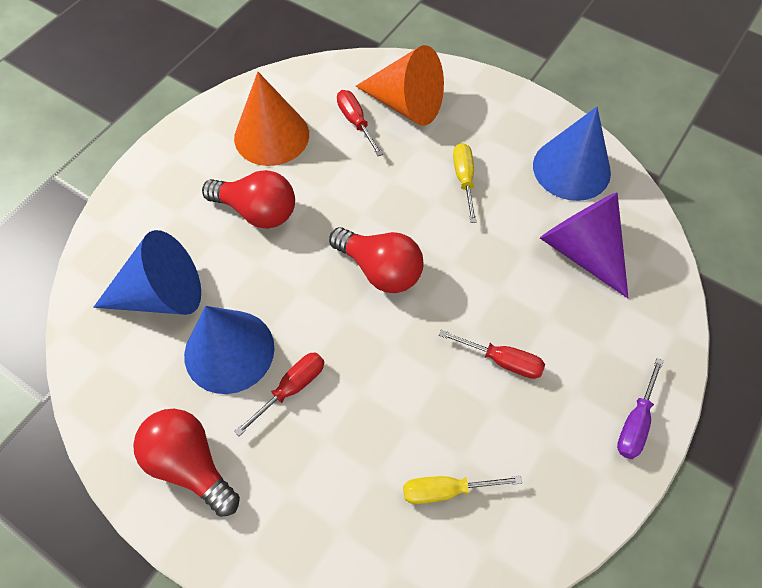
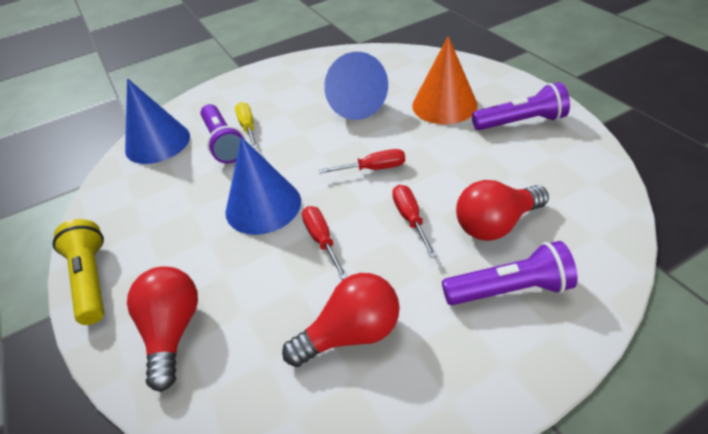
orange cone: 2 -> 1
purple cone: 1 -> 0
purple flashlight: 0 -> 3
purple screwdriver: 1 -> 0
yellow flashlight: 0 -> 1
yellow screwdriver: 2 -> 1

